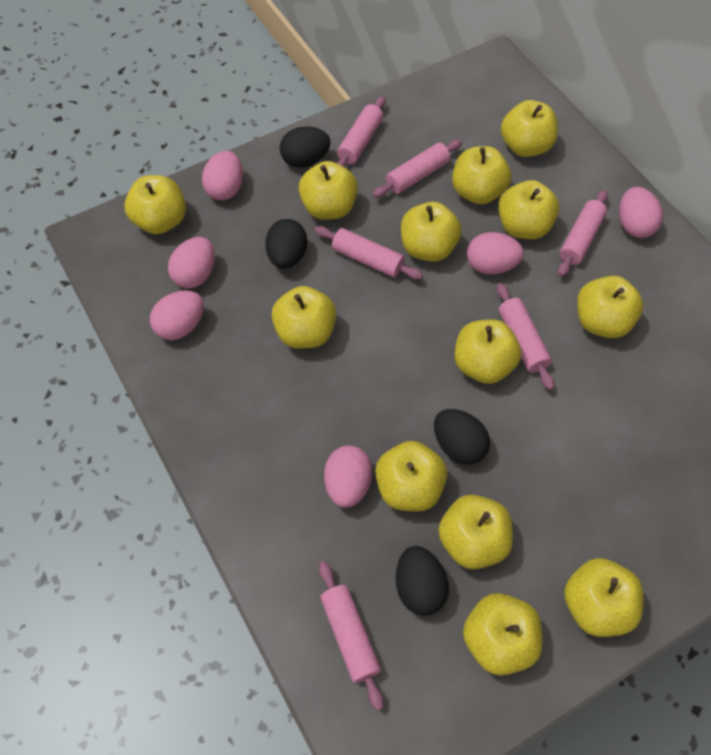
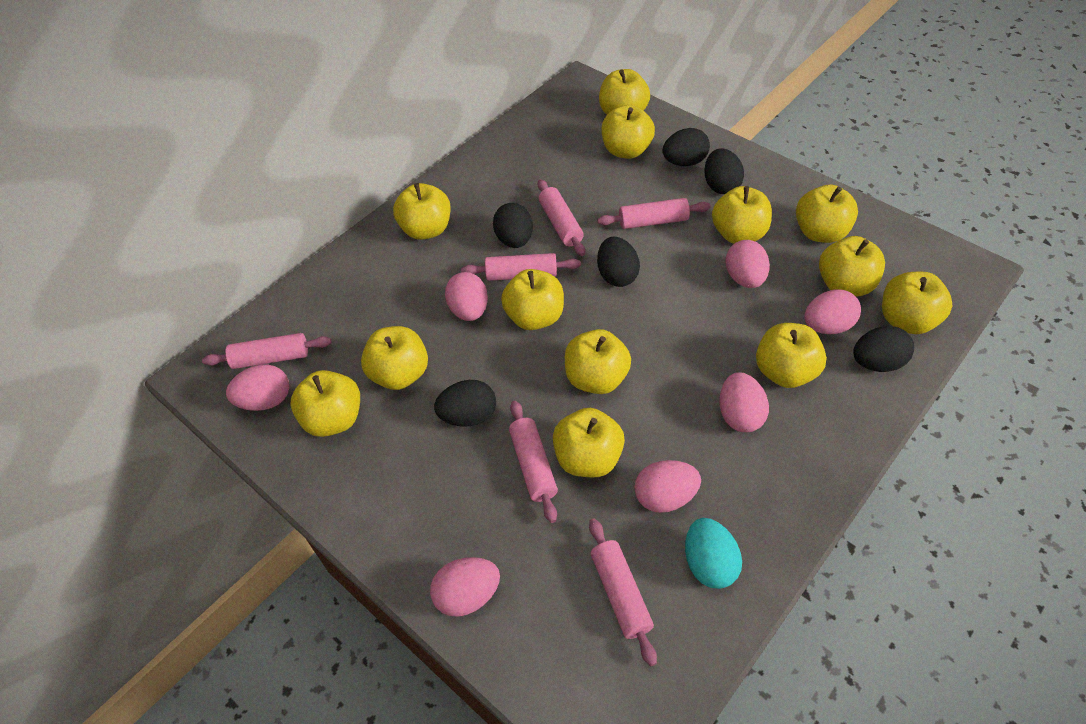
black egg: 4 -> 6
pink egg: 6 -> 7
turquoise egg: 0 -> 1

